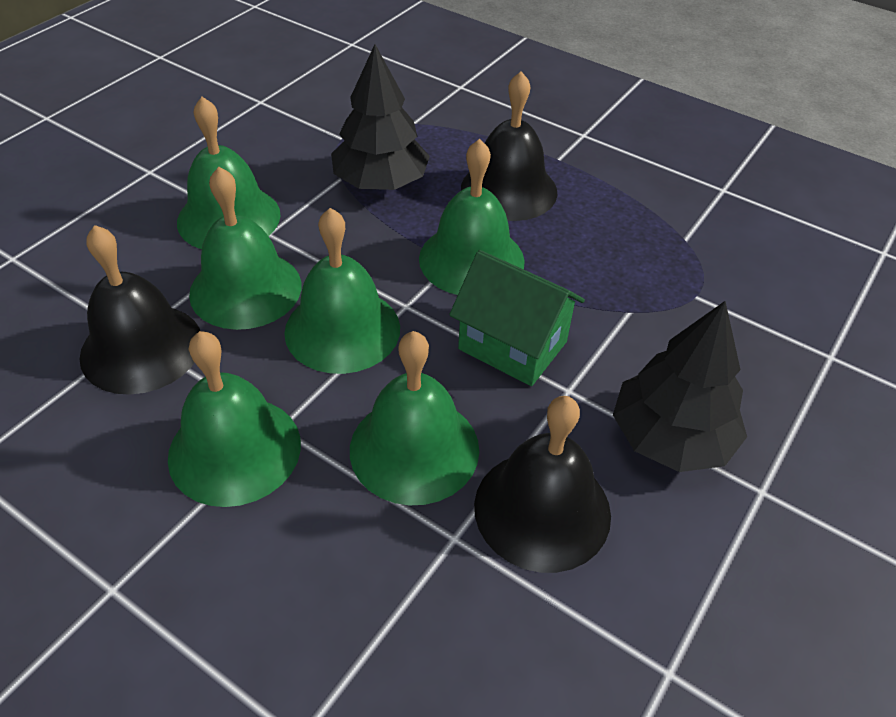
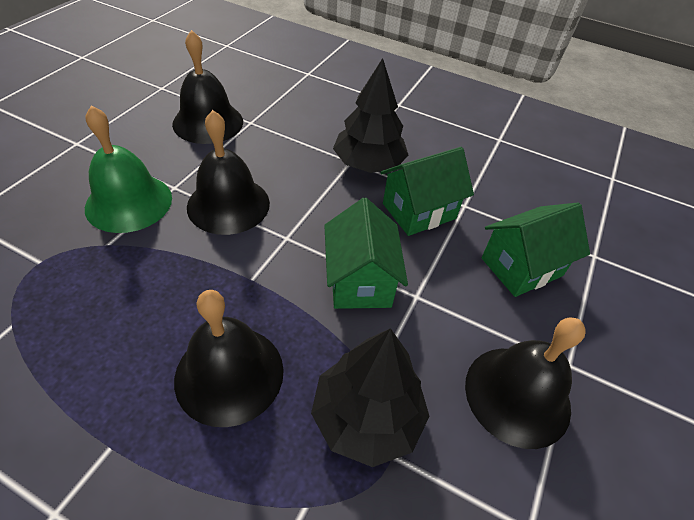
black bell: 3 -> 4
green bell: 6 -> 1
green house: 1 -> 3

